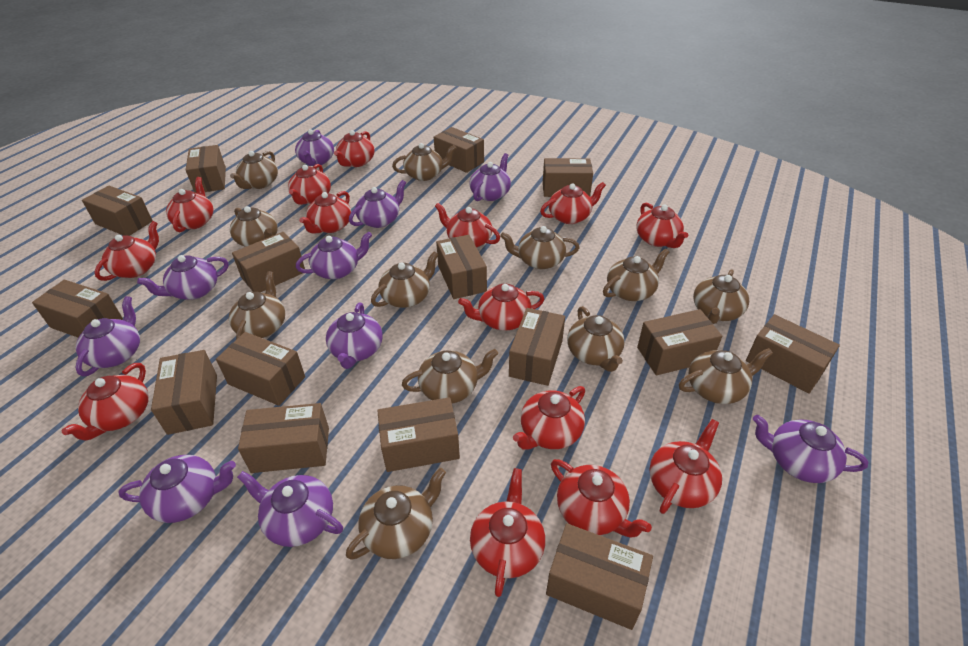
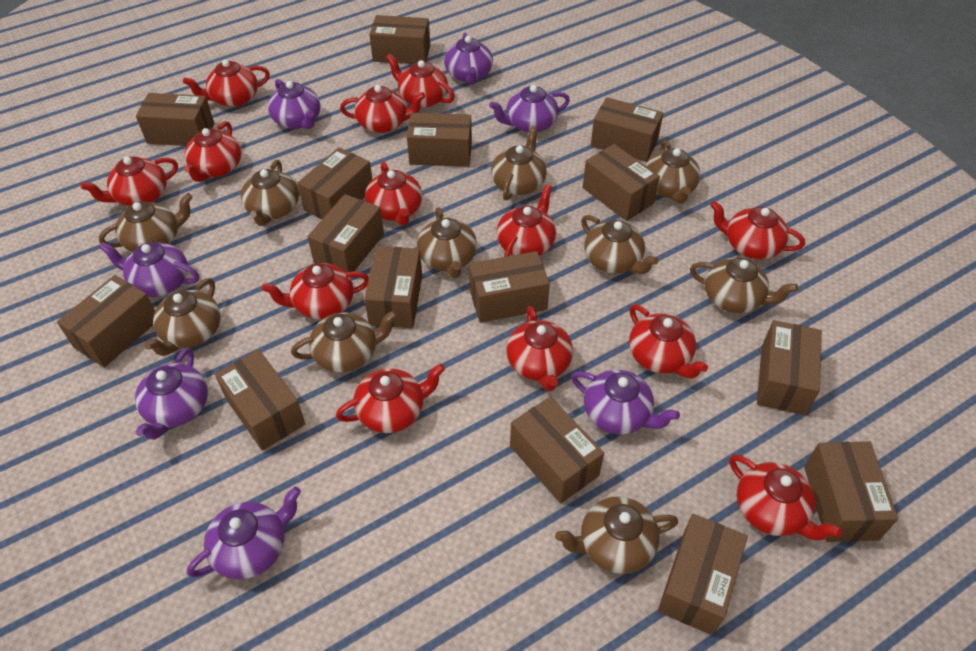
brown teapot: 12 -> 10
purple teapot: 10 -> 7
red teapot: 14 -> 13

